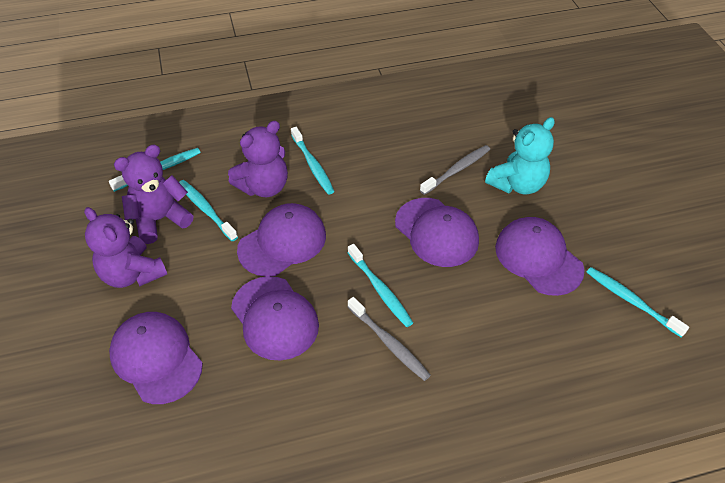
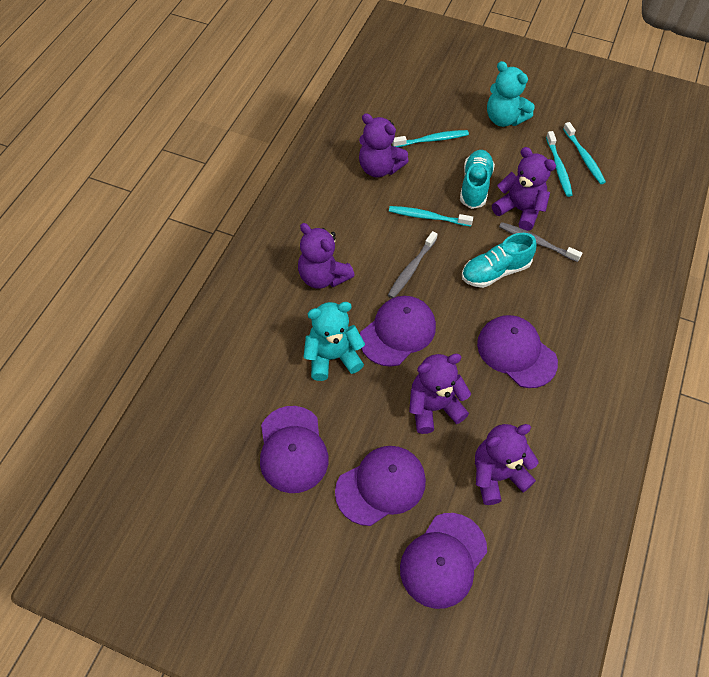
purple teddy bear: 3 -> 5
turquoise shoe: 0 -> 2
turquoise teddy bear: 1 -> 2
turquoise toothbrush: 5 -> 4

